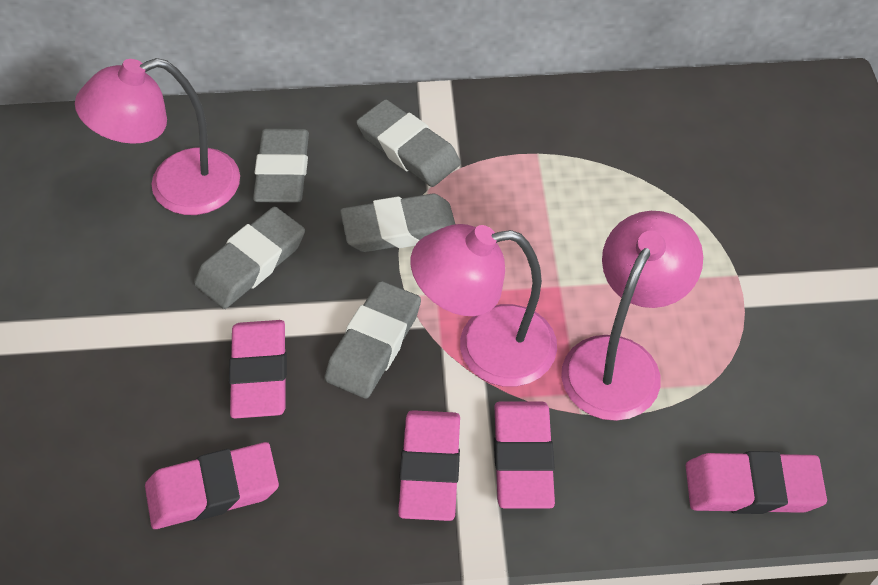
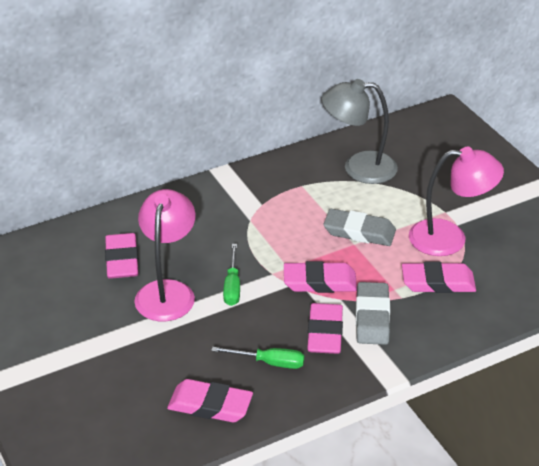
green screwdriver: 0 -> 2
grey eraser: 5 -> 2
grey lamp: 0 -> 1
pink lamp: 3 -> 2

